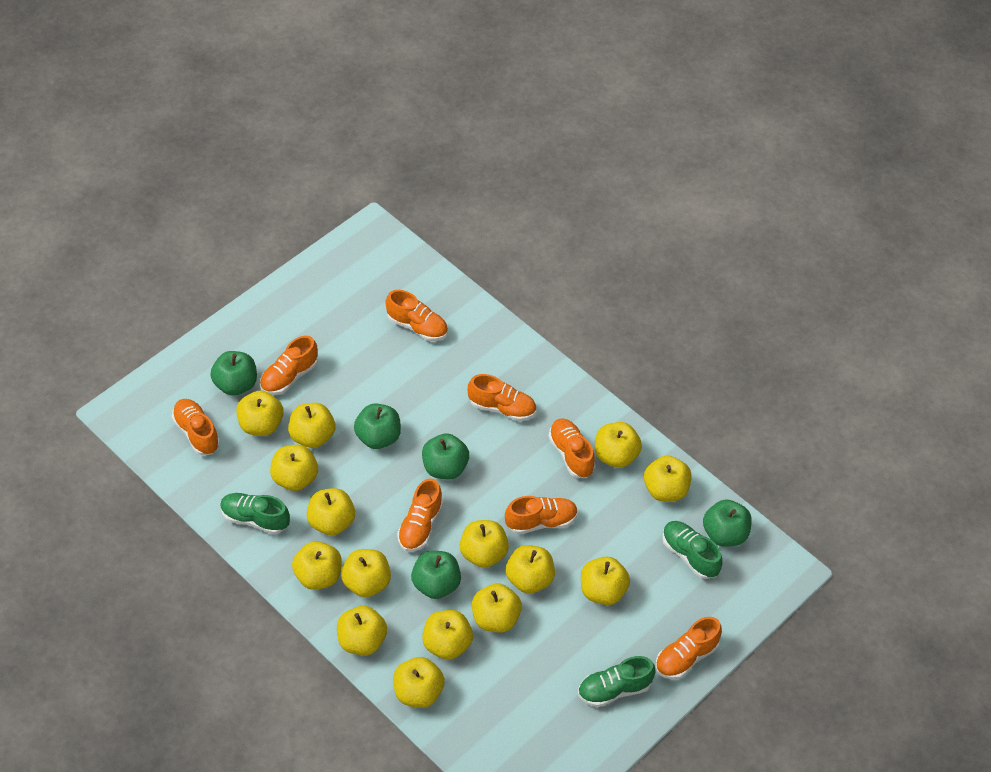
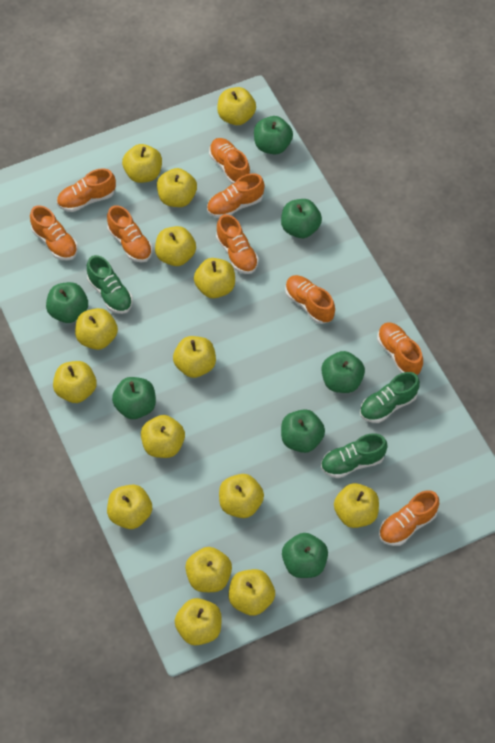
green apple: 5 -> 7
orange shoe: 8 -> 9

